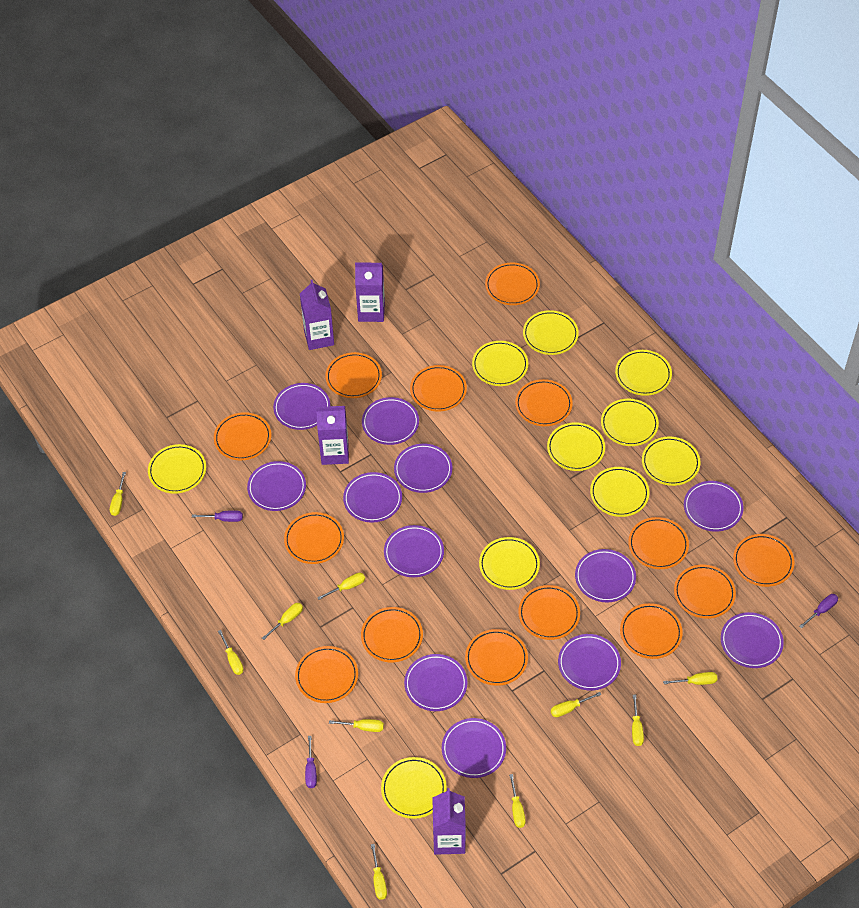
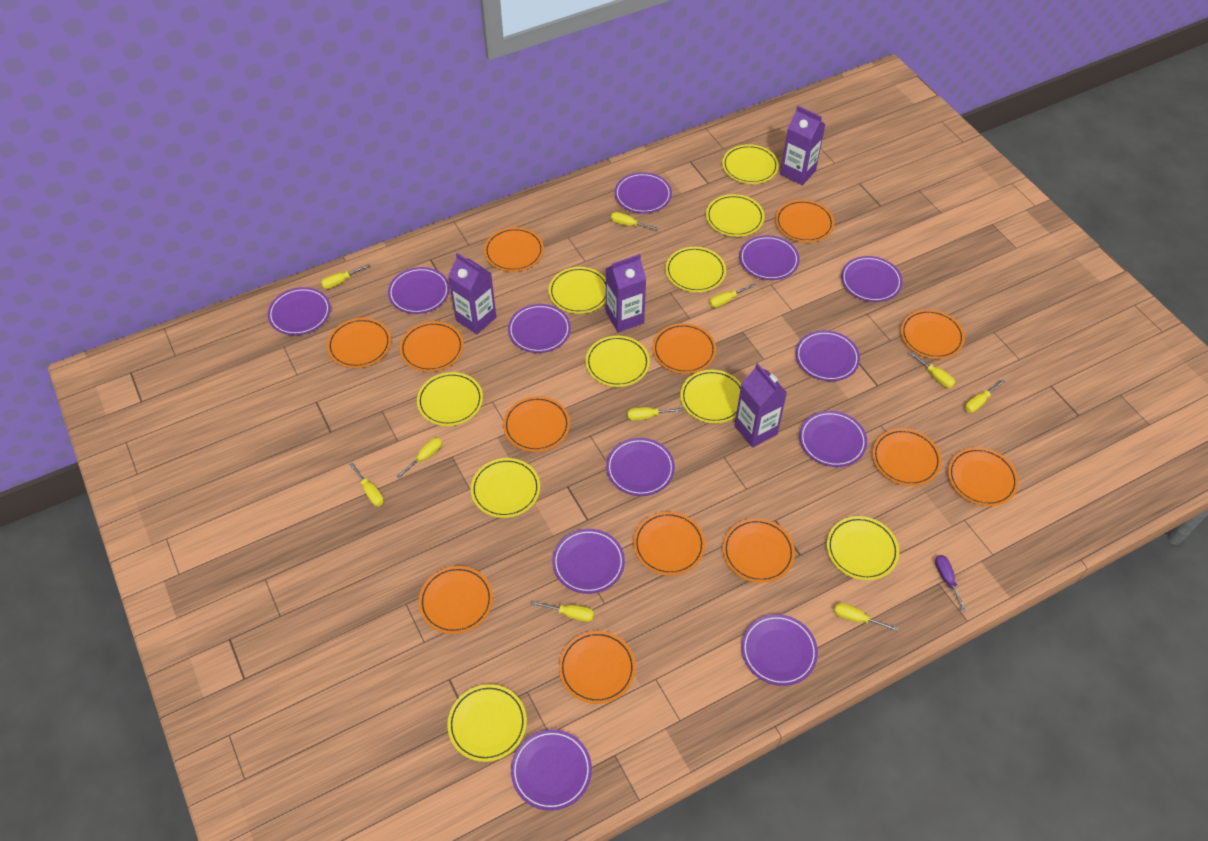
orange plate: 14 -> 13
purple screwdriver: 3 -> 1

